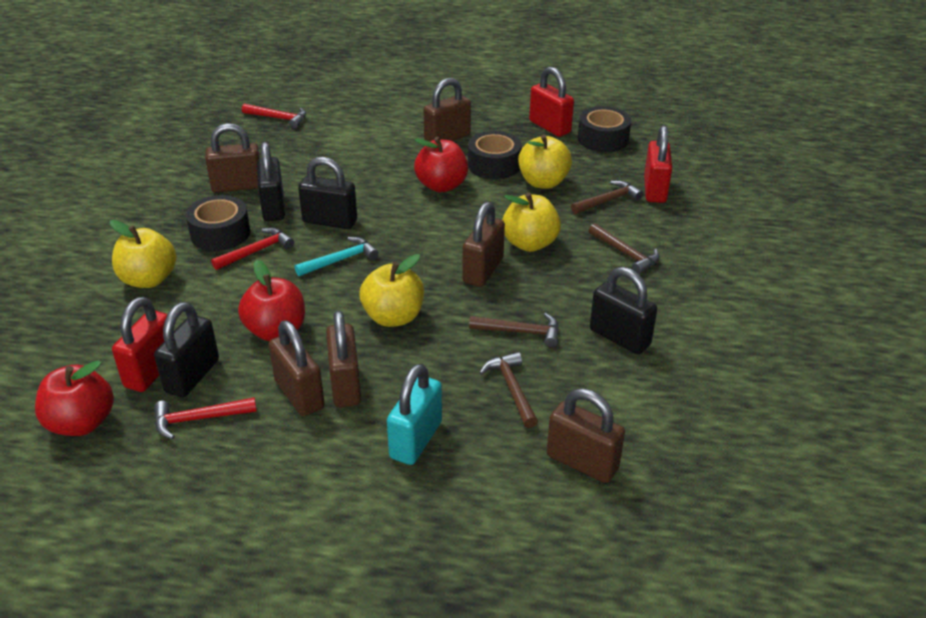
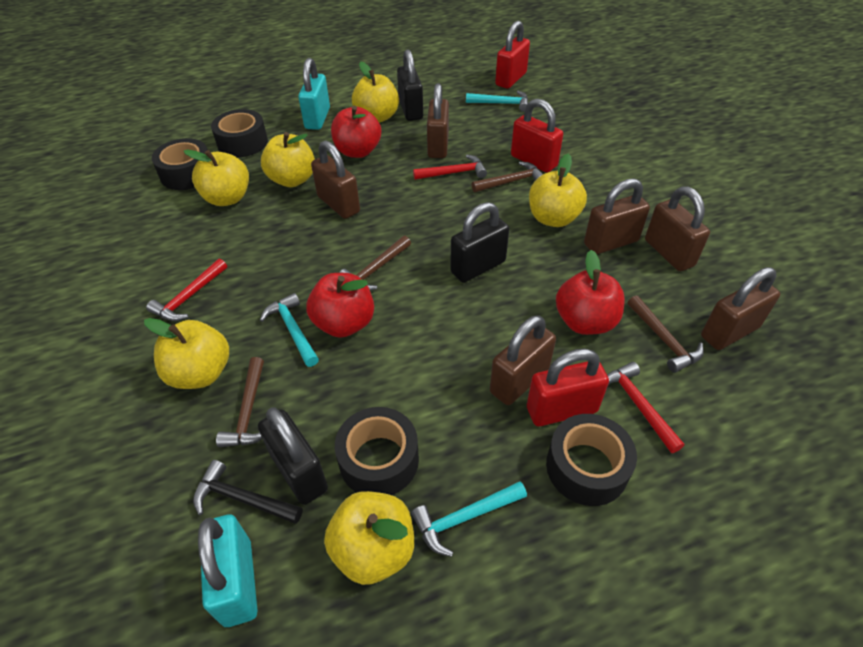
black hammer: 0 -> 1
black padlock: 4 -> 3
black tape: 3 -> 4
turquoise hammer: 1 -> 3
turquoise padlock: 1 -> 2
yellow apple: 4 -> 6

